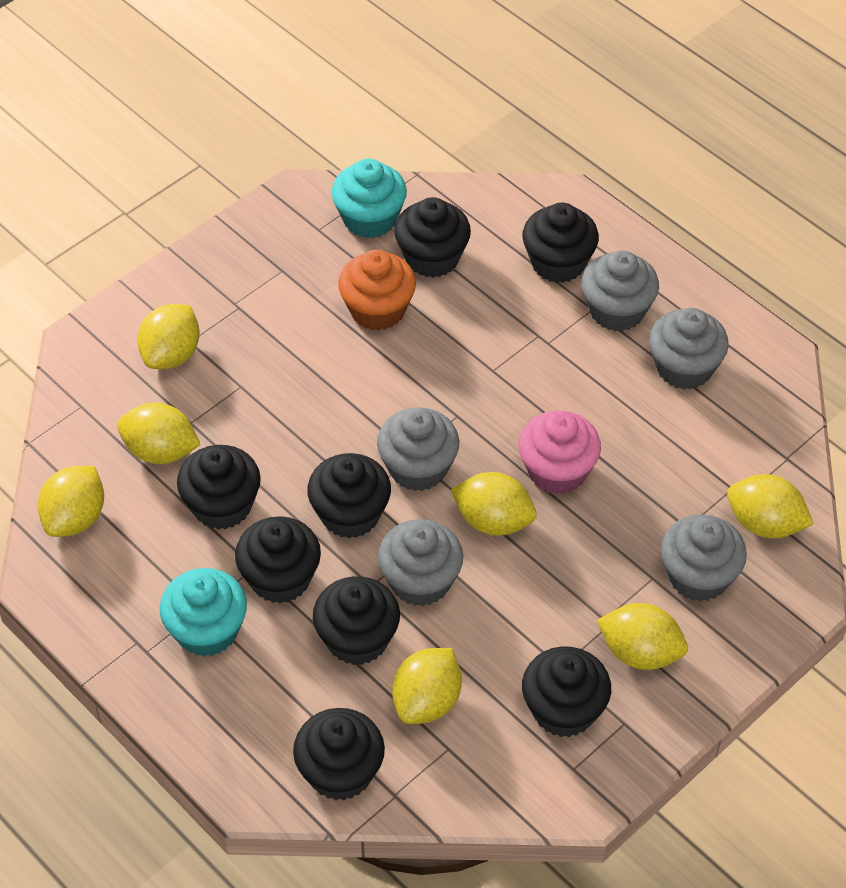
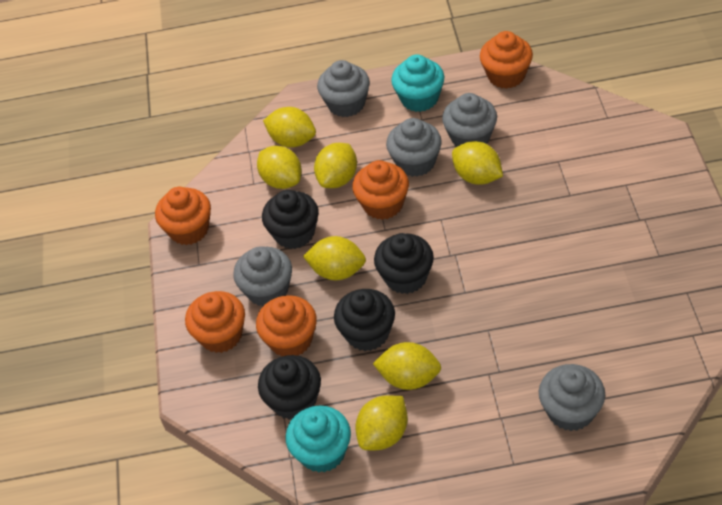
black cupcake: 8 -> 4
orange cupcake: 1 -> 5
pink cupcake: 1 -> 0

